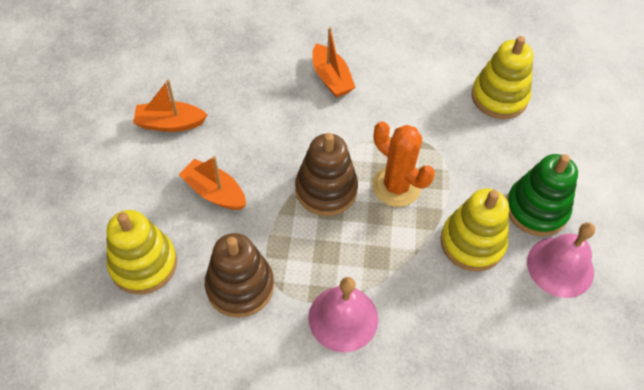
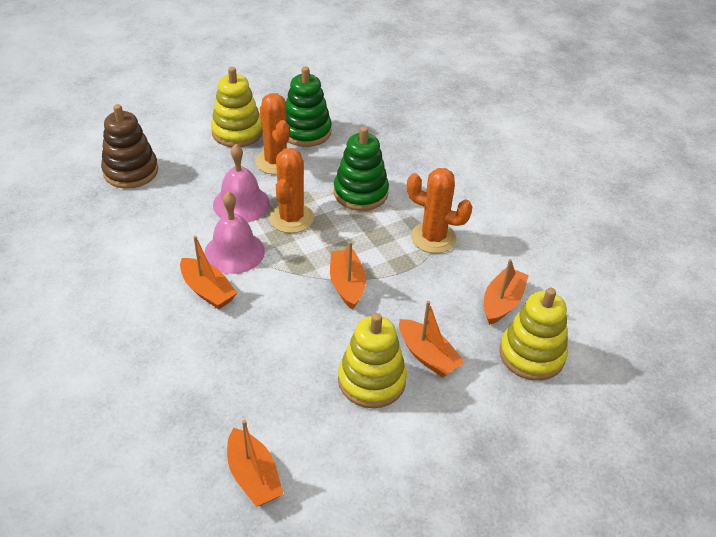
brown stacking toy: 2 -> 1
green stacking toy: 1 -> 2
orange boat: 3 -> 5
orange cactus: 1 -> 3

